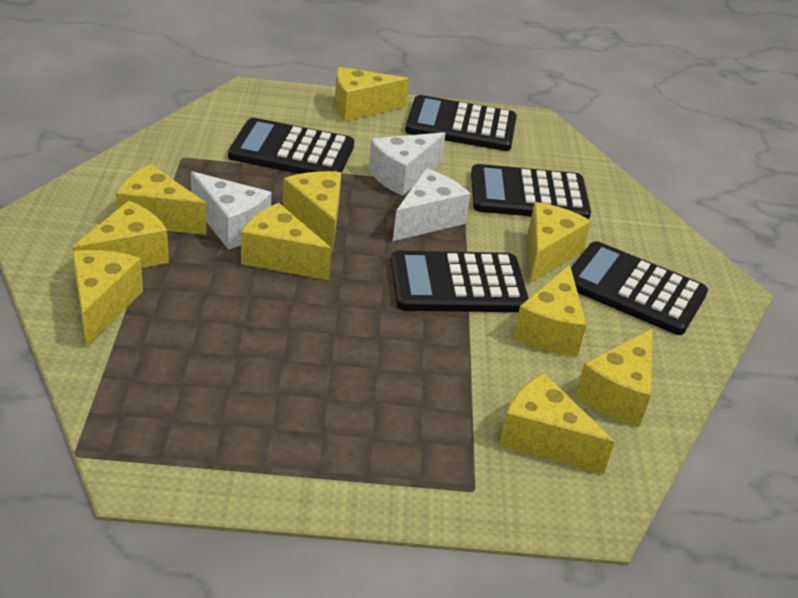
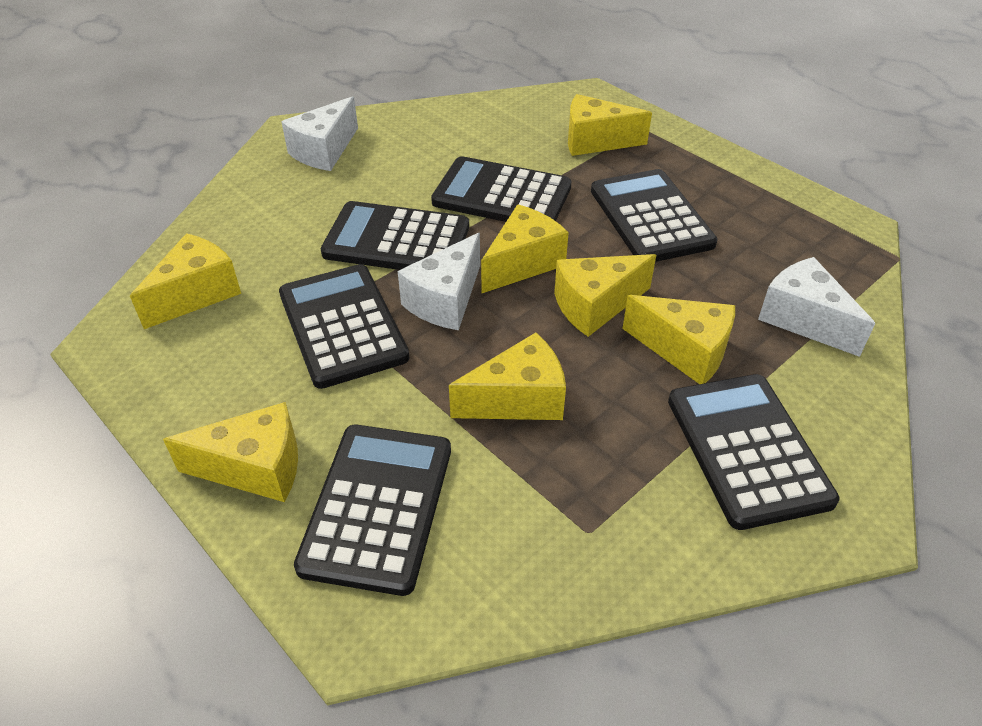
black calculator: 5 -> 6
yellow cheese: 10 -> 7

